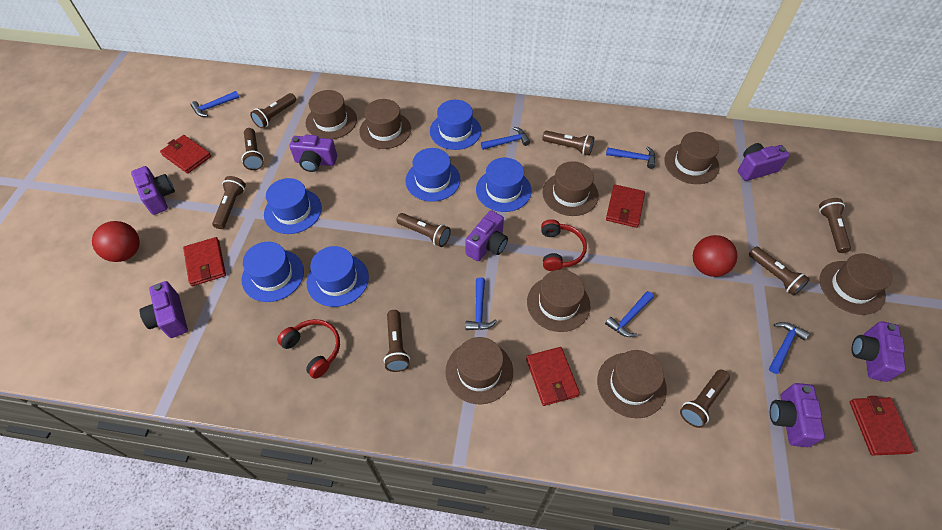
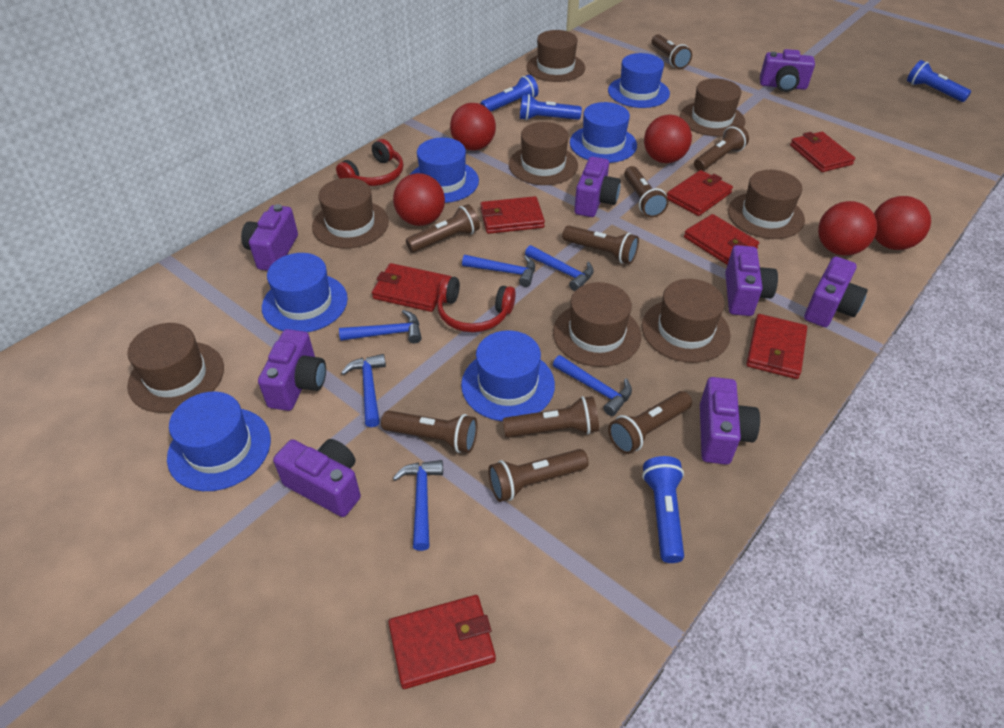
blue flashlight: 0 -> 4
purple camera: 7 -> 8
red ball: 2 -> 5
red wallet: 5 -> 7

